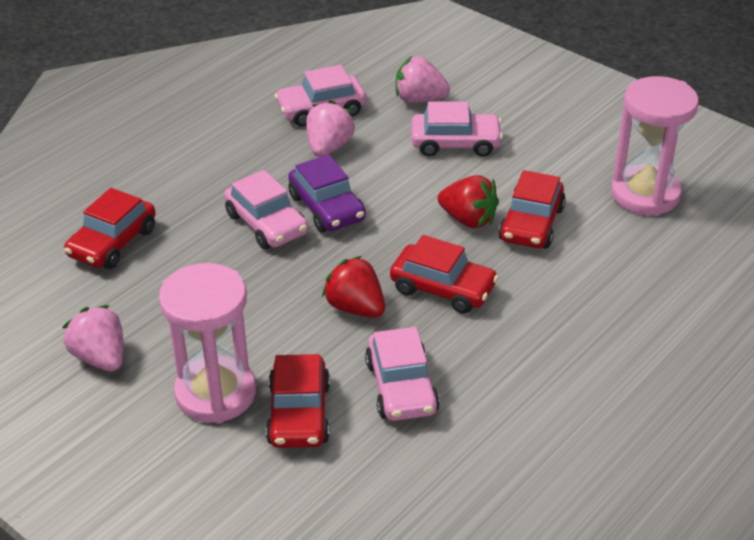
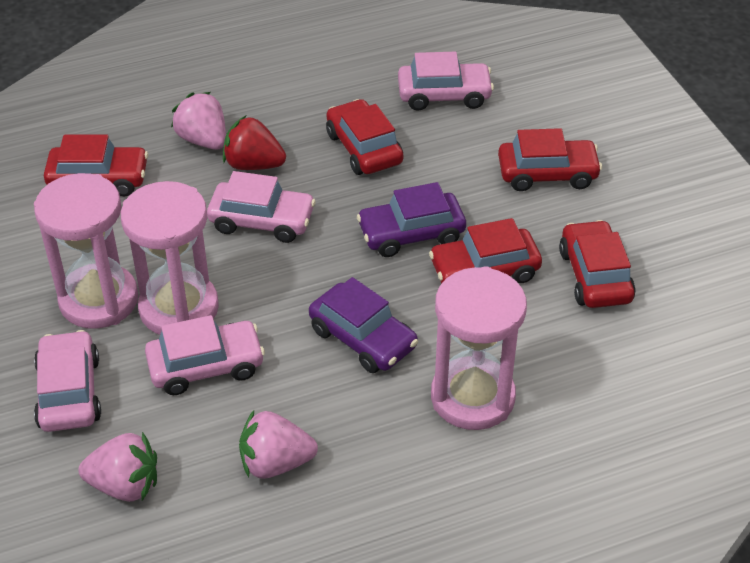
pink hourglass: 2 -> 3
purple car: 1 -> 2
red car: 4 -> 5
red strawberry: 2 -> 1

